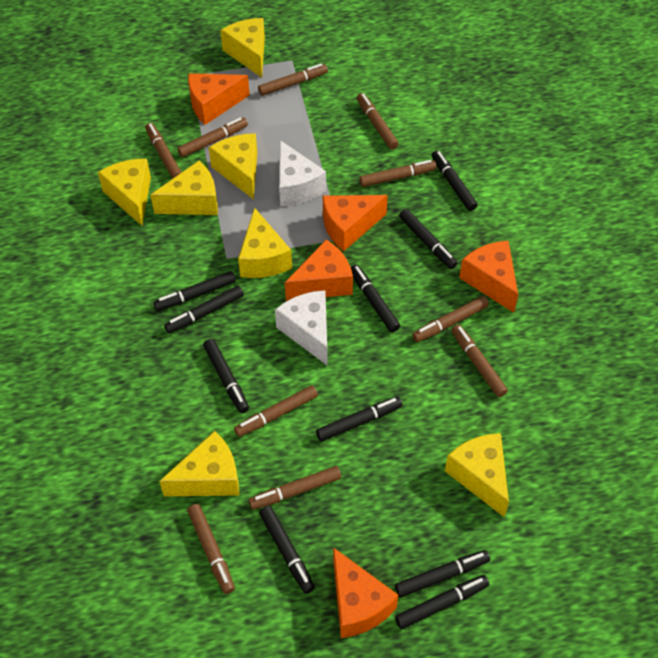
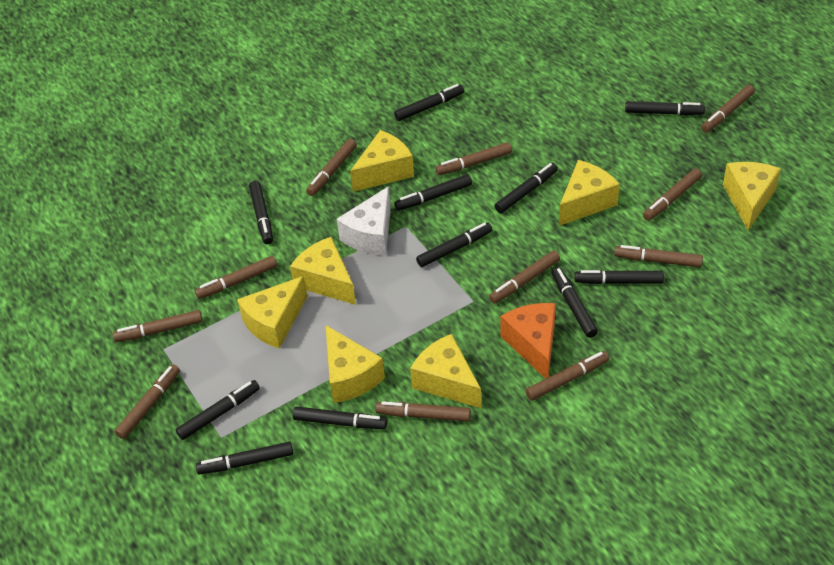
black marker: 10 -> 11
brown marker: 10 -> 11
orange cheese: 5 -> 1
white cheese: 2 -> 1

